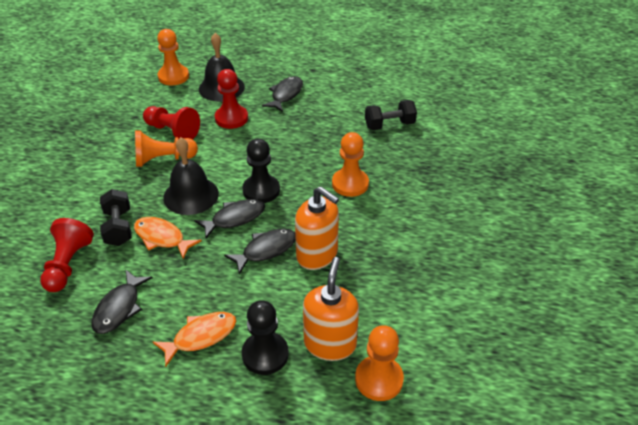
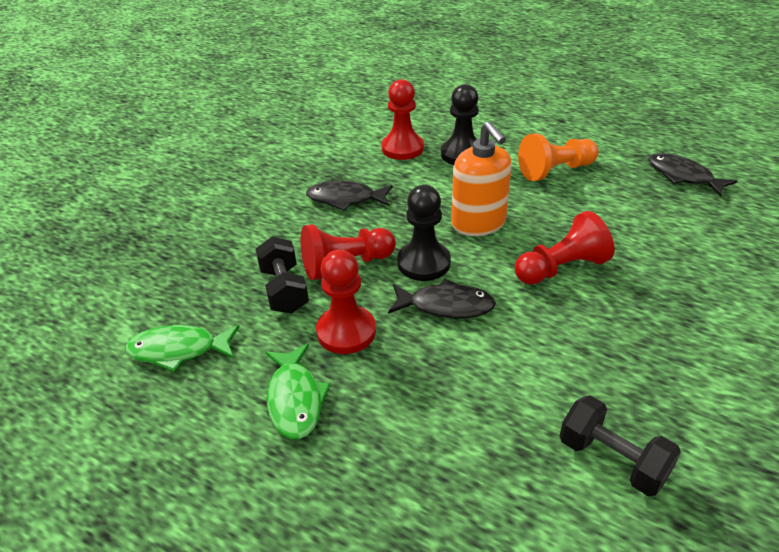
black bell: 2 -> 0
black fish: 4 -> 3
green fish: 0 -> 2
orange fish: 2 -> 0
orange pawn: 4 -> 1
orange soap dispenser: 2 -> 1
red pawn: 3 -> 4

